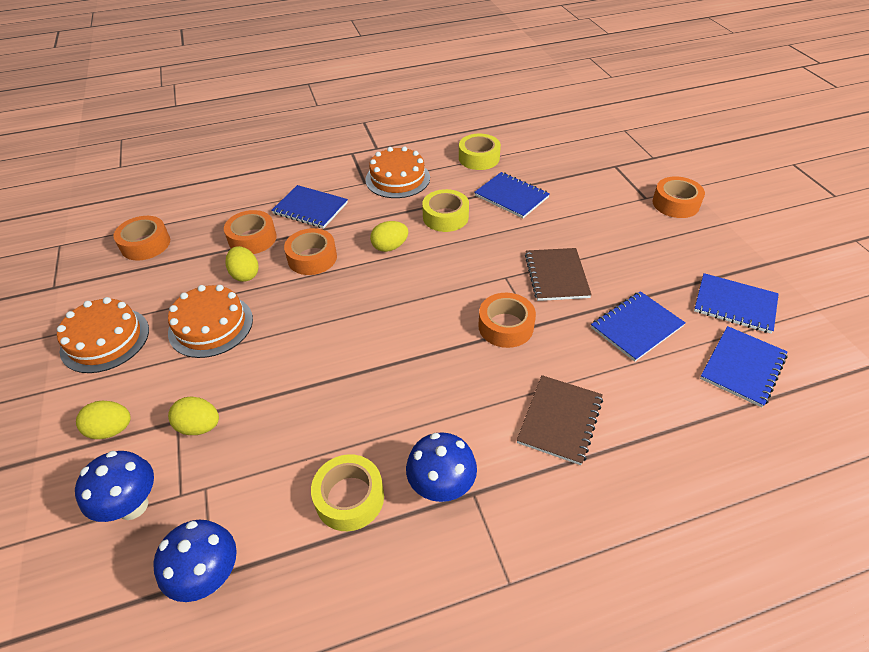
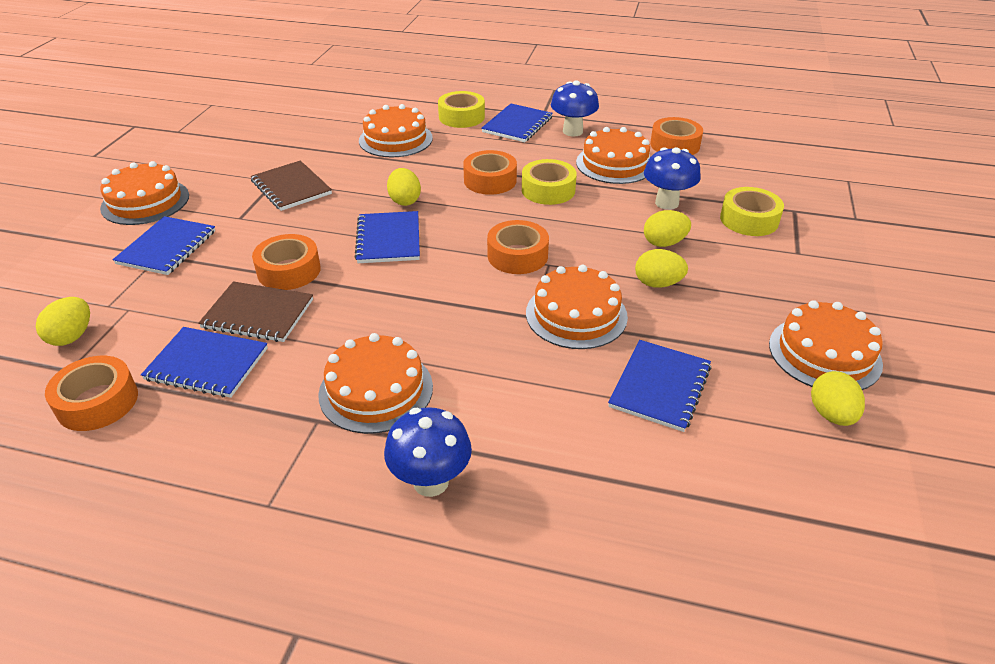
orange cake: 3 -> 6
yellow egg: 4 -> 5

